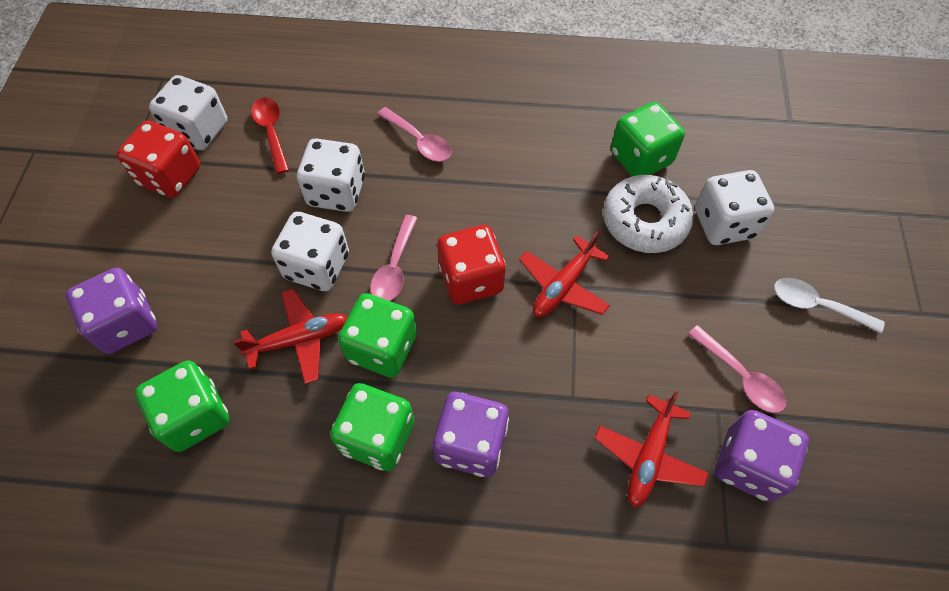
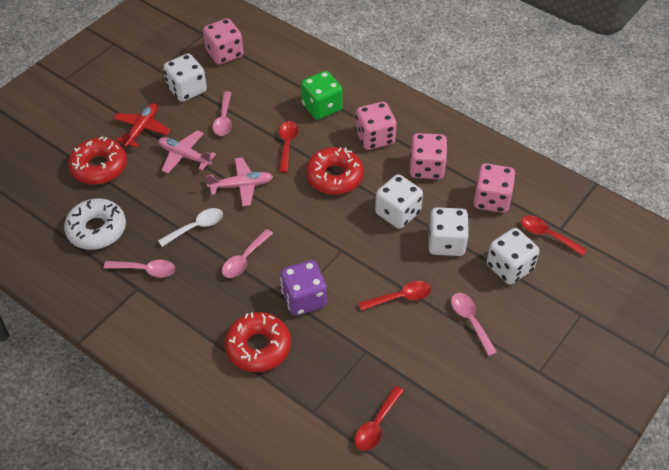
green dice: 4 -> 1
pink dice: 0 -> 4
pink plane: 0 -> 2
pink spoon: 3 -> 4
purple dice: 3 -> 1
red dice: 2 -> 0
red donut: 0 -> 3
red plane: 3 -> 1
red spoon: 1 -> 4

